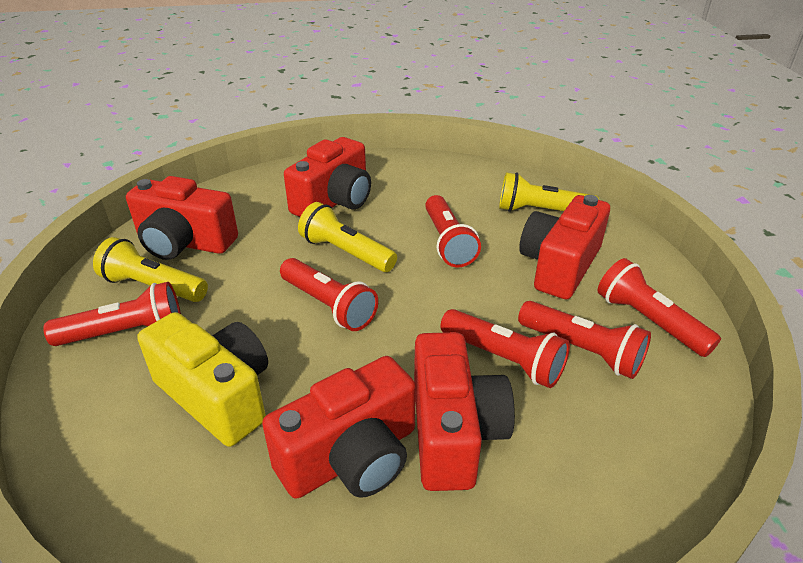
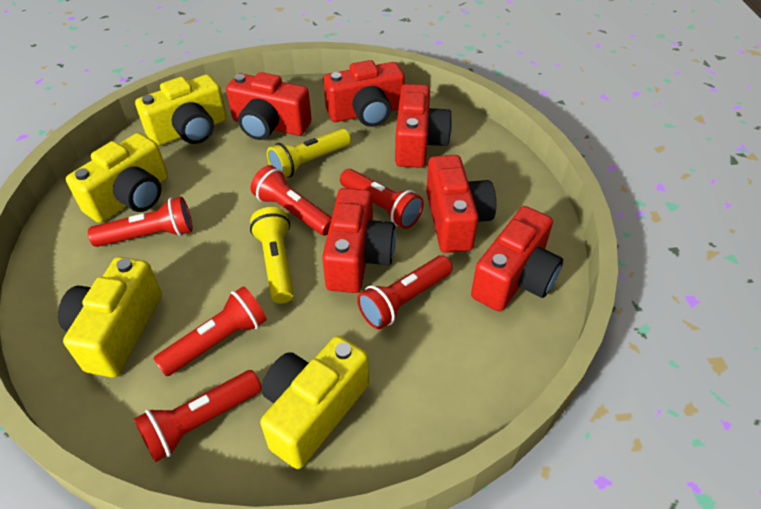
red camera: 5 -> 6
yellow camera: 1 -> 4
yellow flashlight: 3 -> 2

